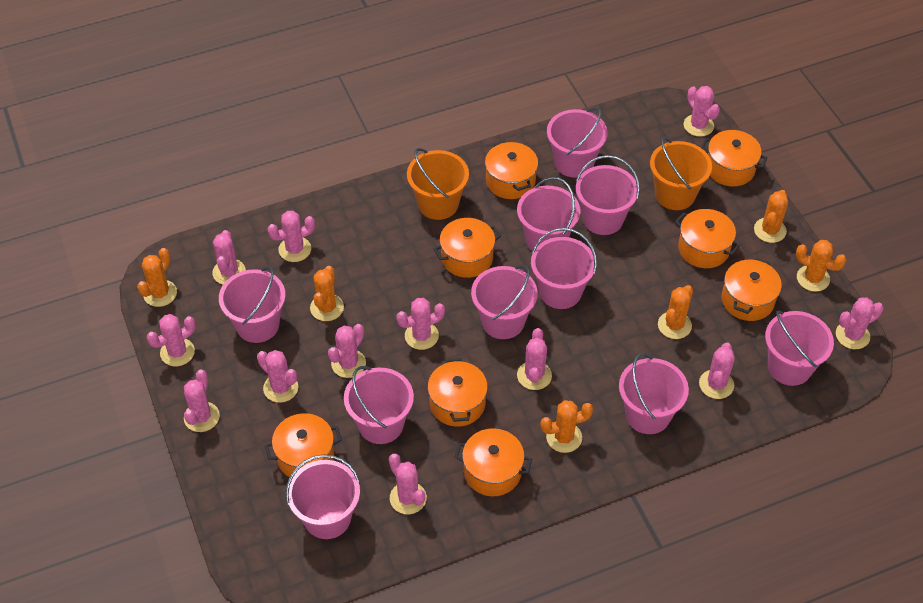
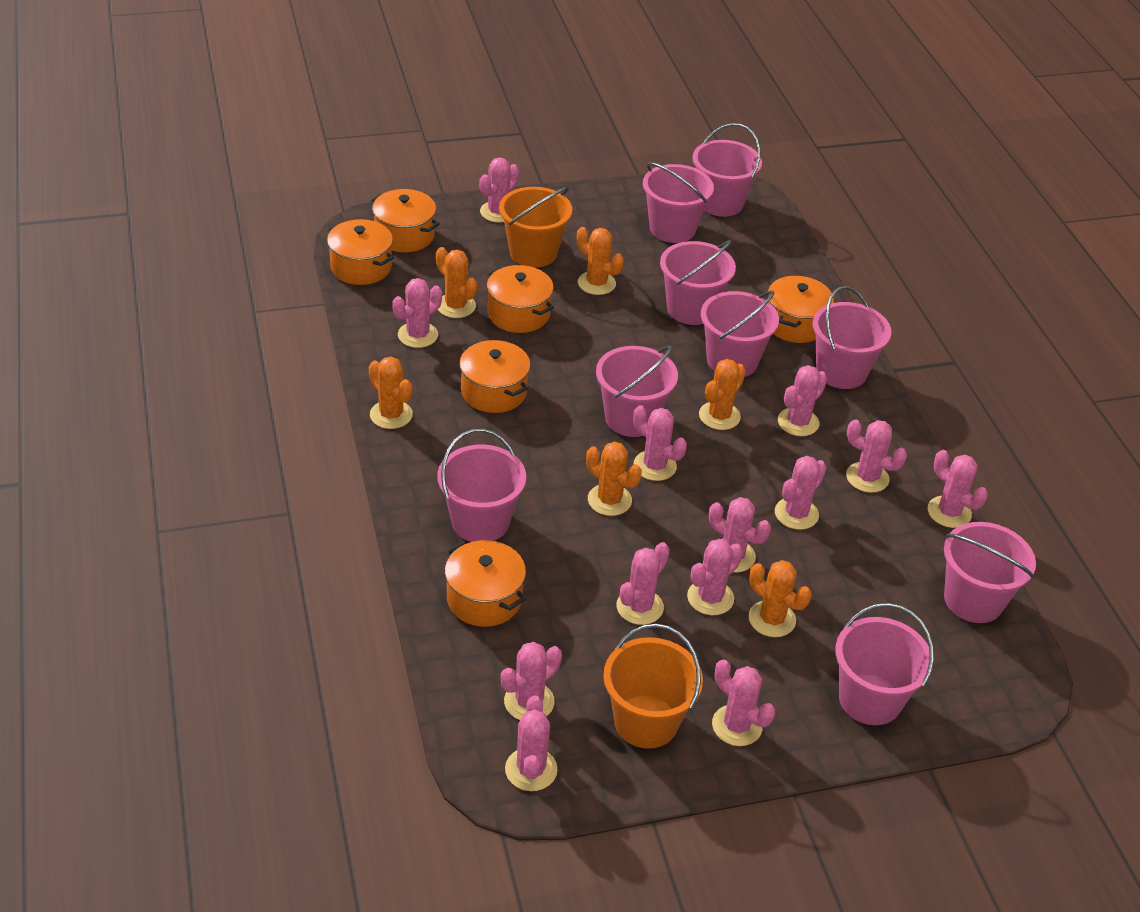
orange pot: 8 -> 6
pink bucket: 10 -> 9
pink cactus: 12 -> 13

